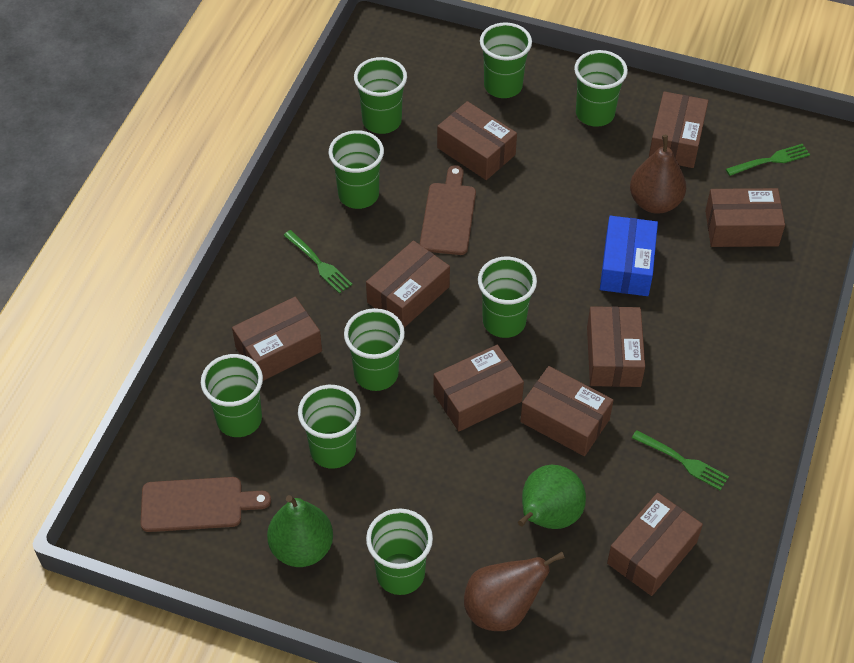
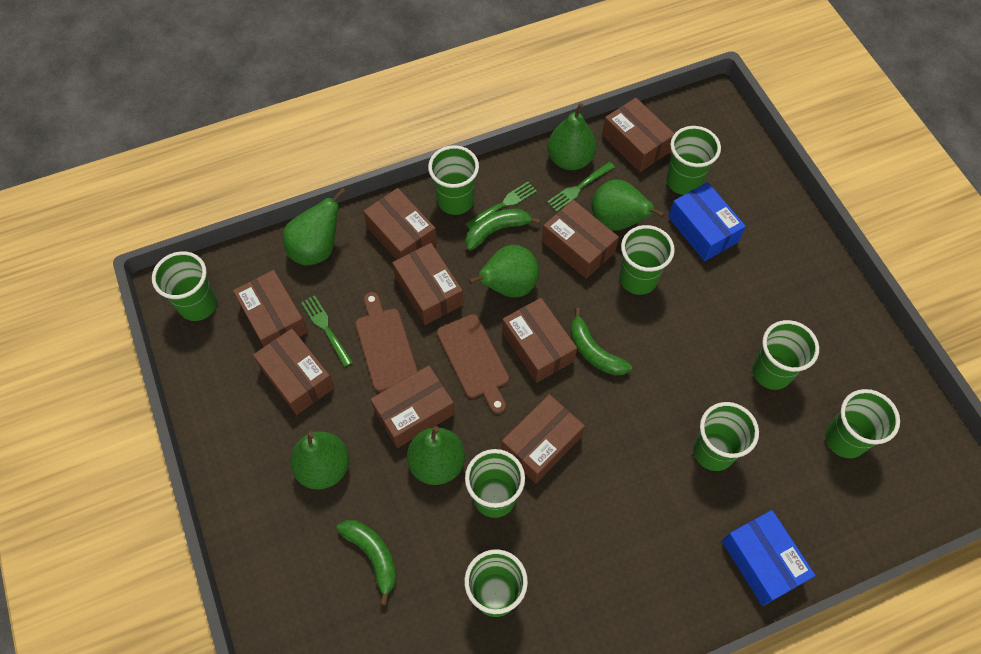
blue box: 1 -> 2
brown pear: 2 -> 0
green banana: 0 -> 3
green pear: 2 -> 6

